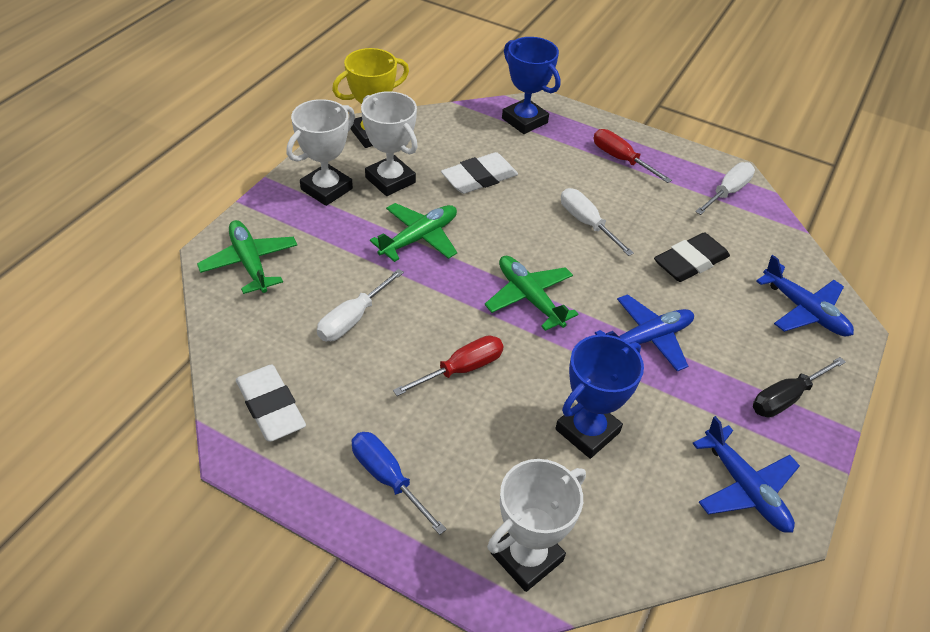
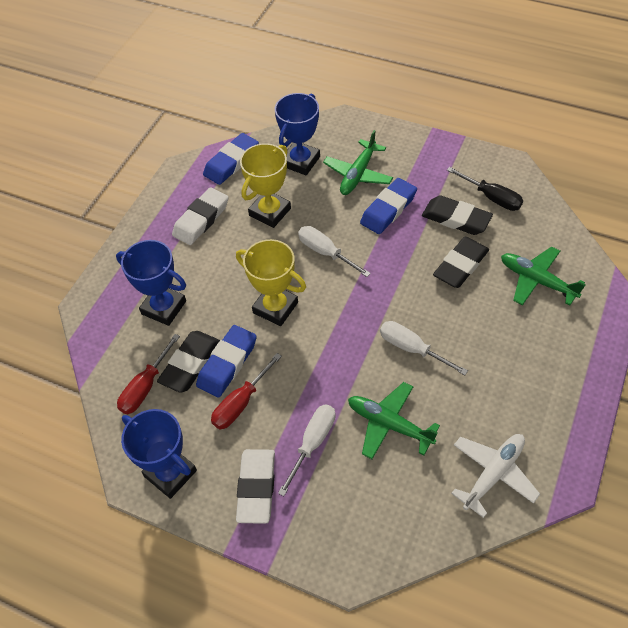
black eraser: 1 -> 3
blue eraser: 0 -> 3
blue plane: 3 -> 0
blue screwdriver: 1 -> 0
blue trophy: 2 -> 3
white plane: 0 -> 1
white trophy: 3 -> 0
yellow trophy: 1 -> 2

